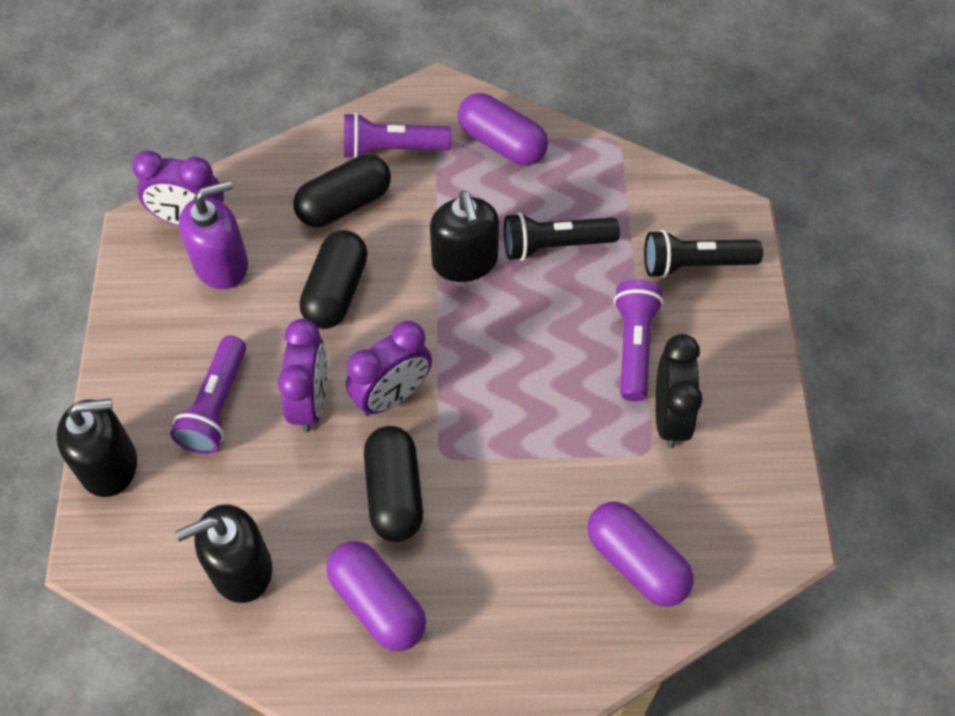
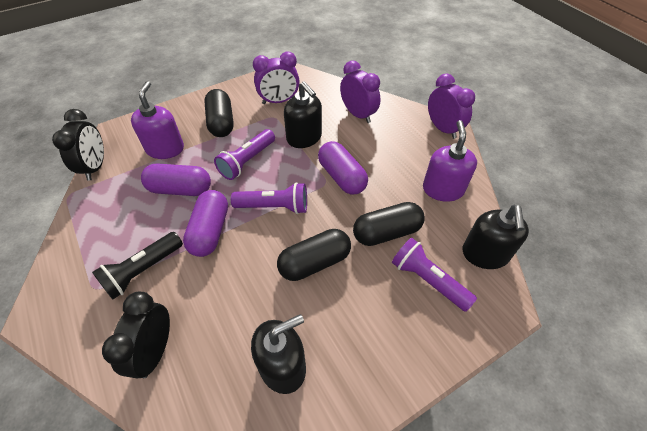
black clock: 1 -> 2
black flashlight: 2 -> 1
purple soap dispenser: 1 -> 2

